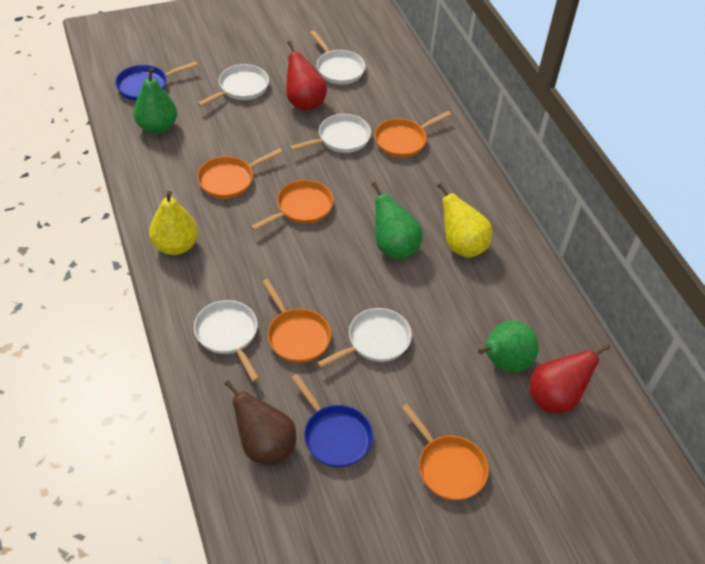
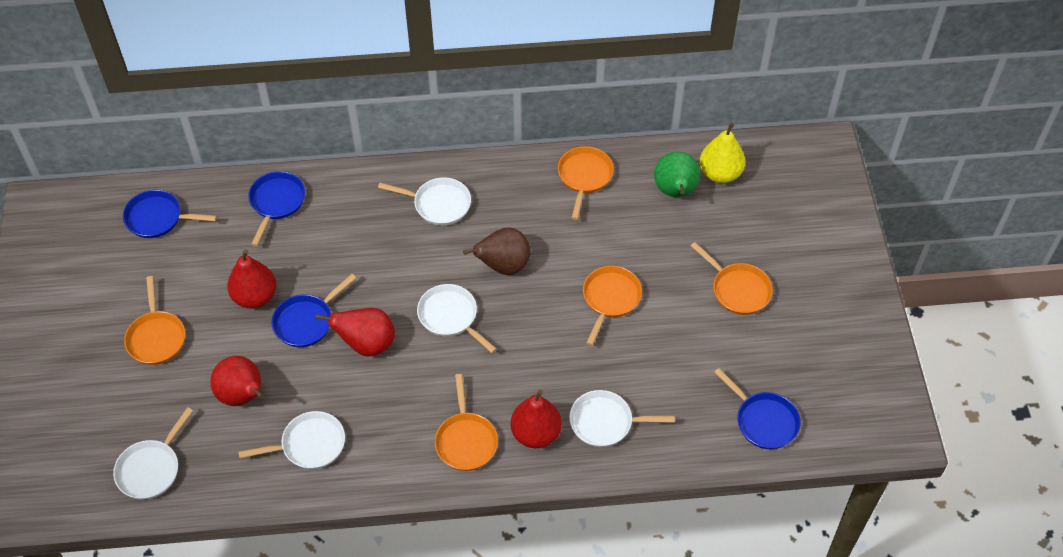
blue pan: 2 -> 4
green pear: 3 -> 1
red pear: 2 -> 4
yellow pear: 2 -> 1

